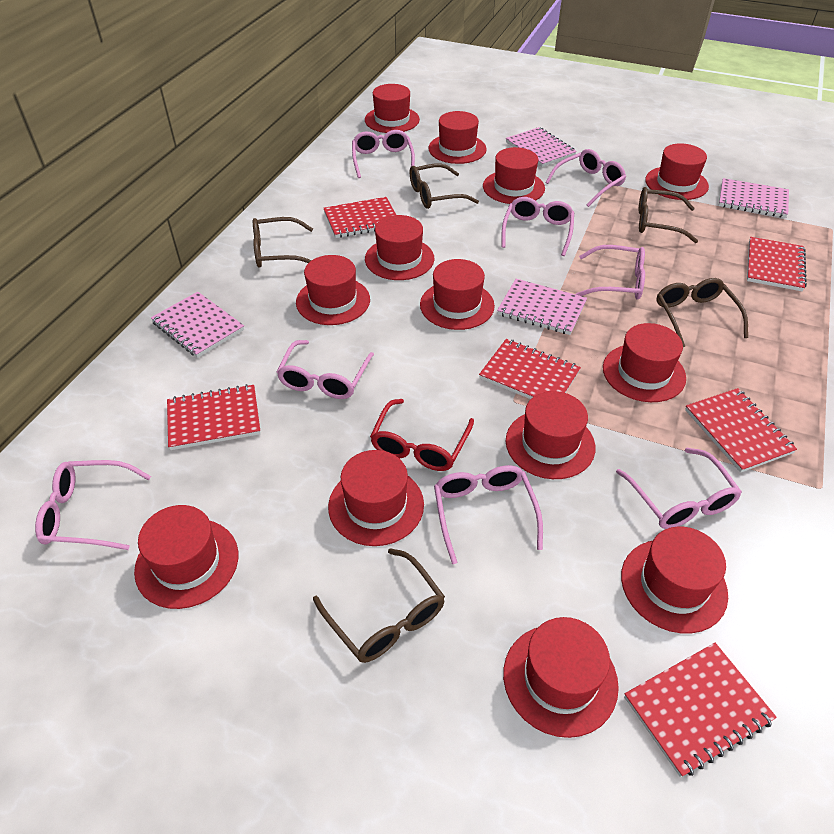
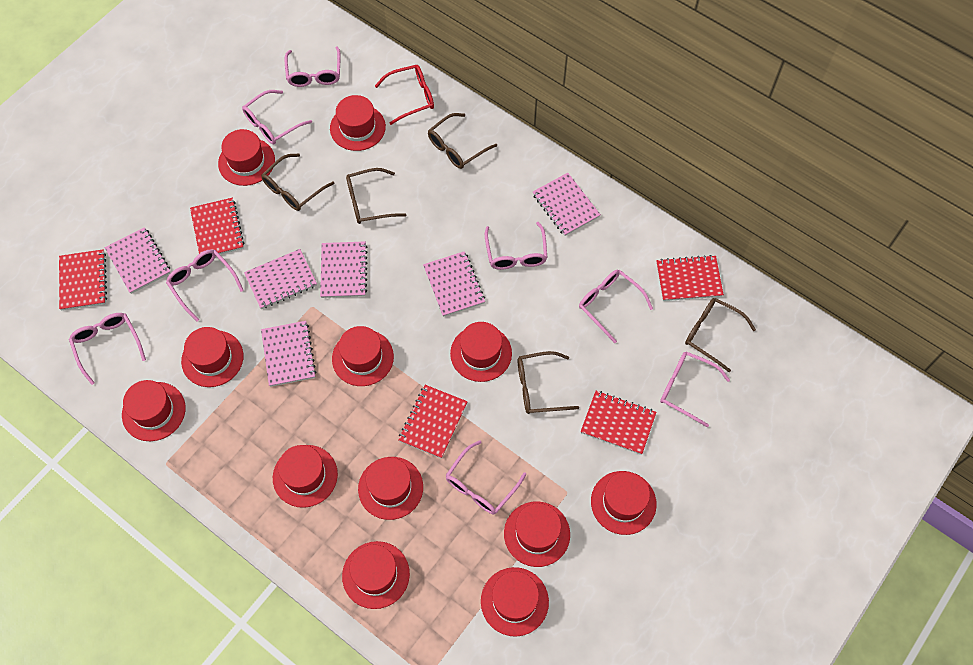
pink notebook: 4 -> 6
red hat: 13 -> 12
red notebook: 6 -> 5

